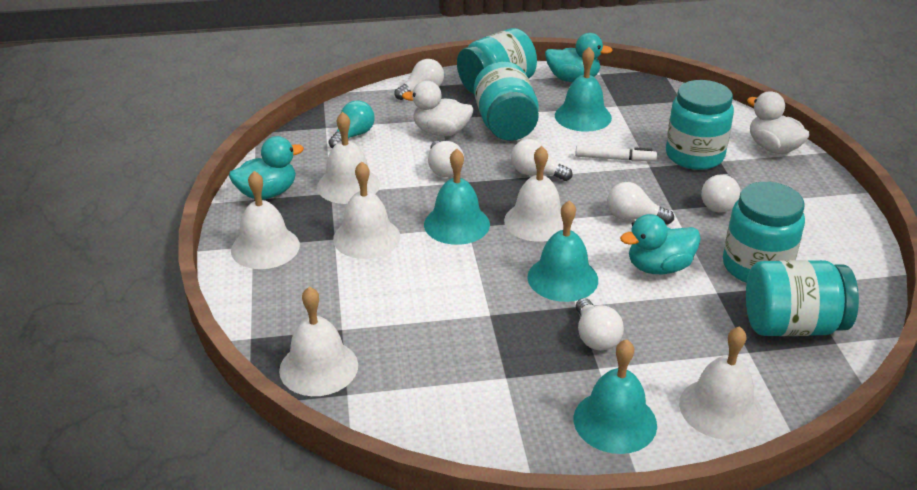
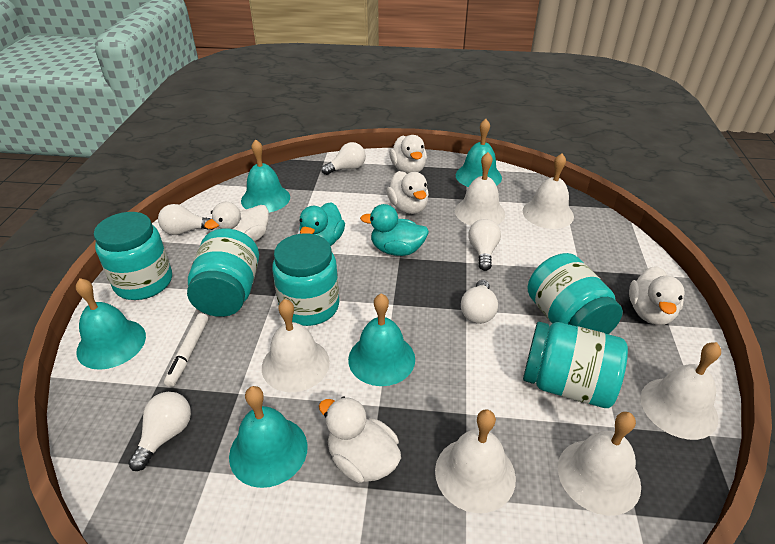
turquoise bell: 4 -> 5
turquoise duck: 3 -> 2
turquoise light bulb: 1 -> 0
white duck: 2 -> 5
white light bulb: 6 -> 5

